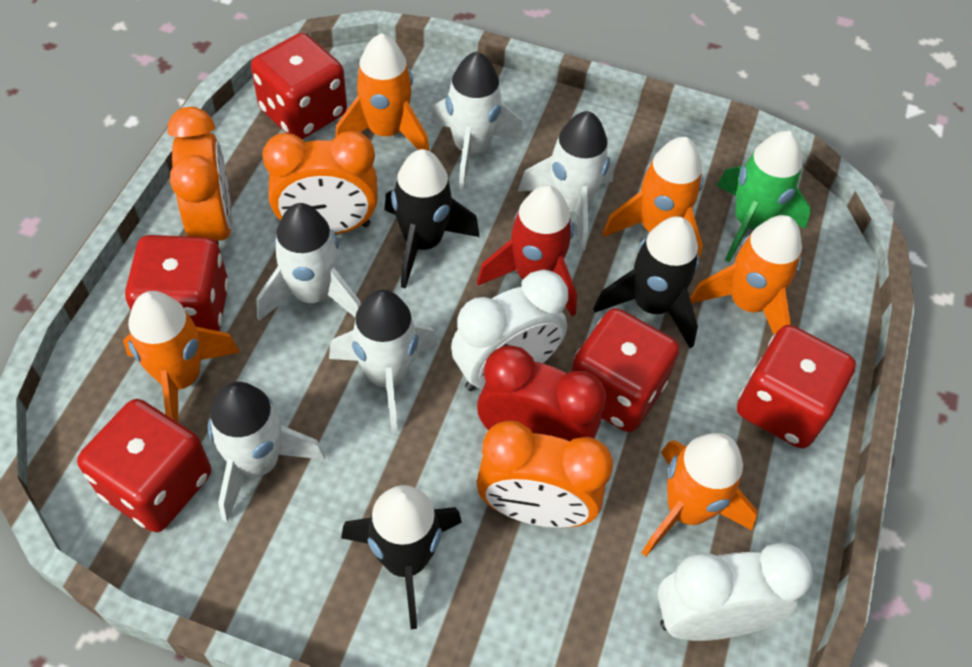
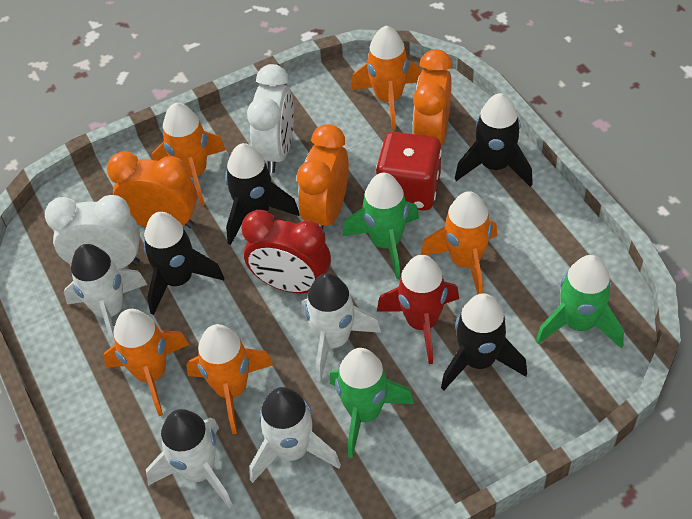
black rocket: 3 -> 4
green rocket: 1 -> 3
red dice: 5 -> 1
white rocket: 5 -> 4

